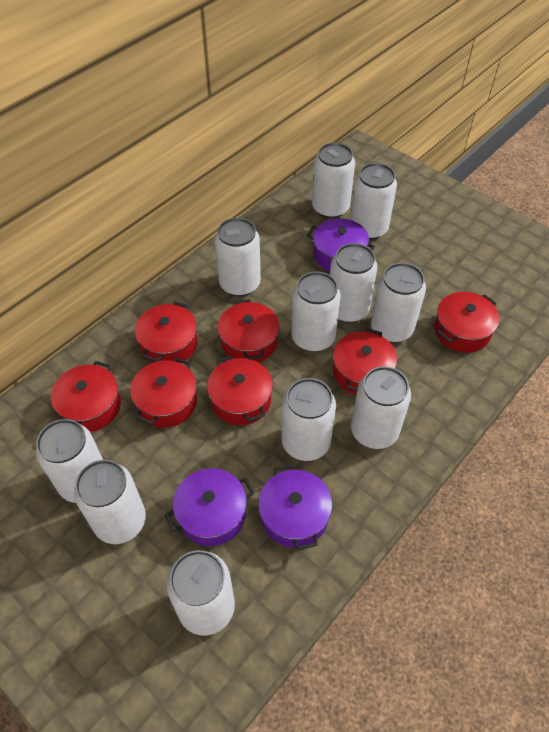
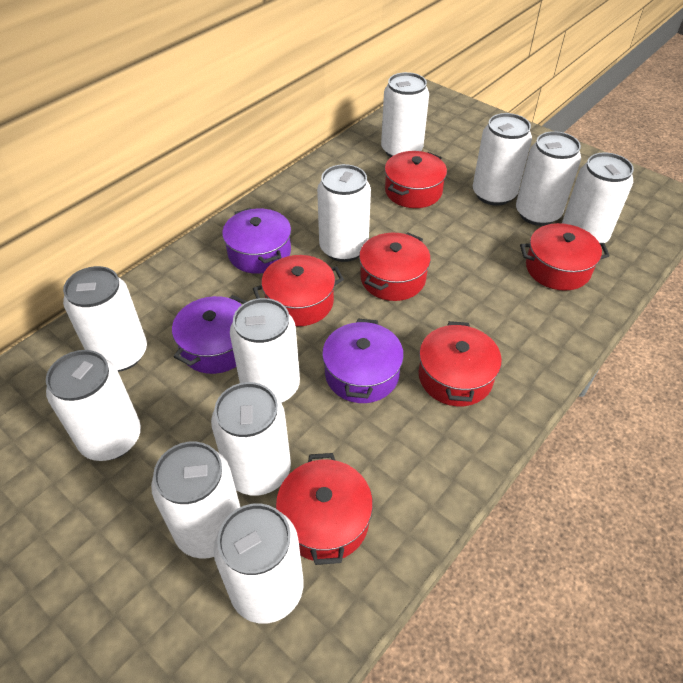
red pot: 7 -> 6

